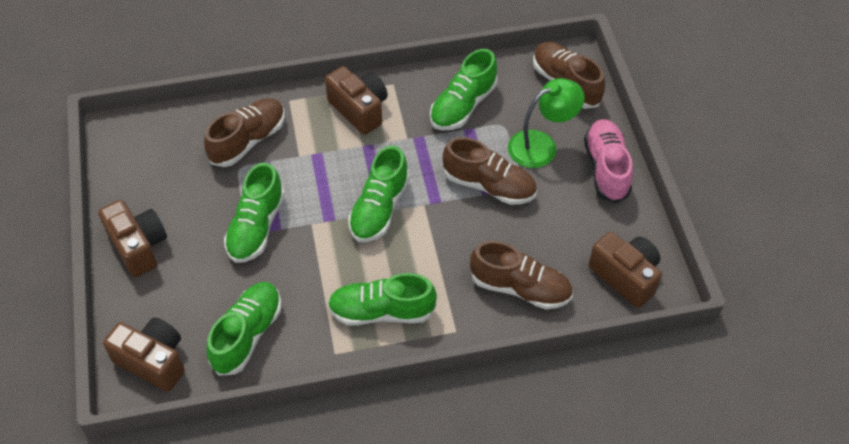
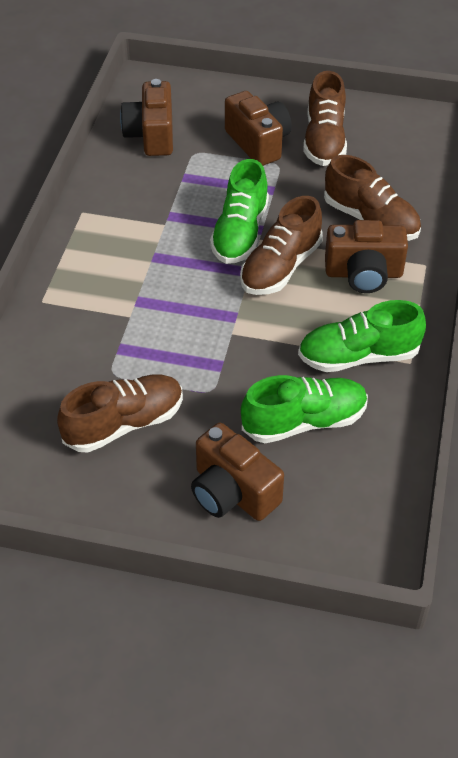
green lamp: 1 -> 0
green shoe: 5 -> 3
pink shoe: 1 -> 0

